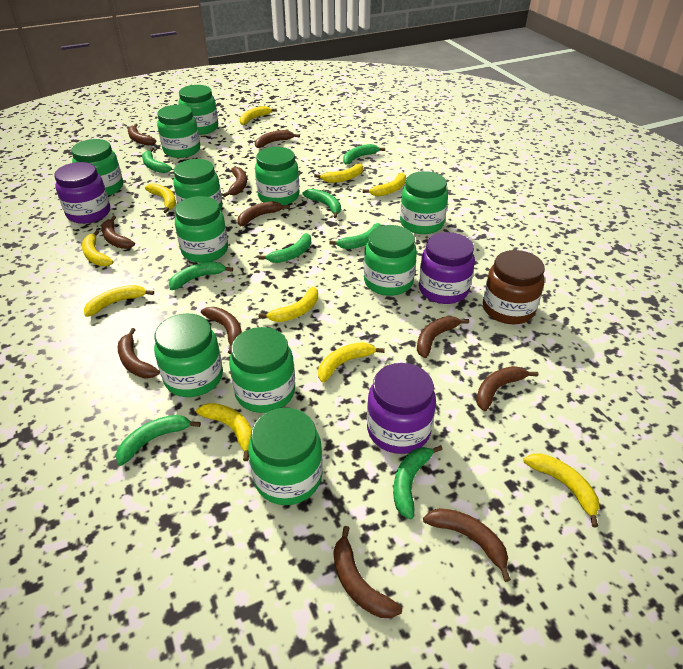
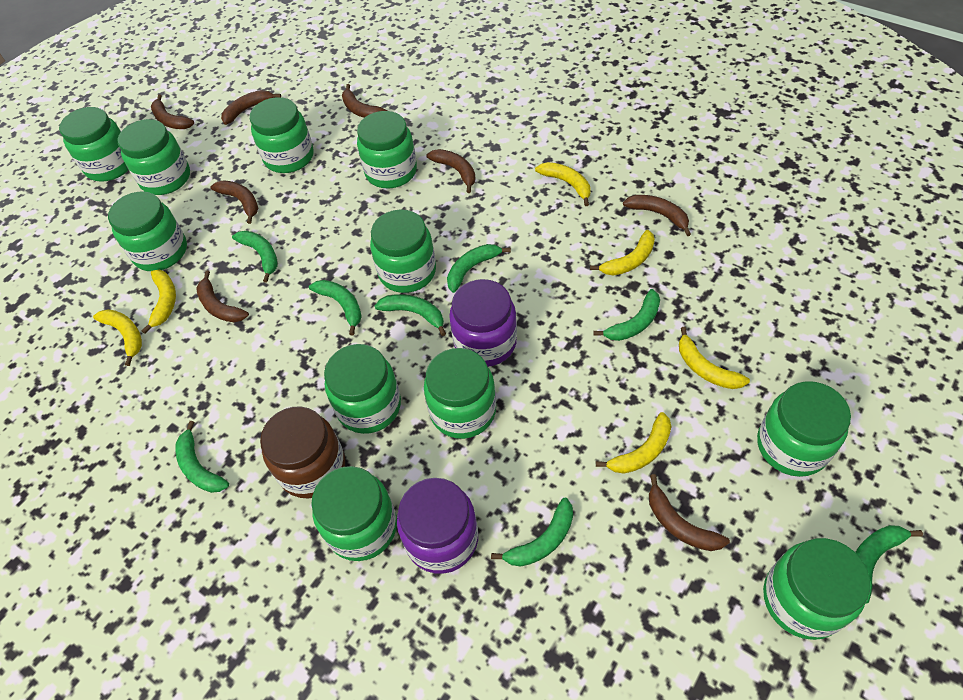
brown banana: 11 -> 8
purple jar: 3 -> 2
yellow banana: 10 -> 6

